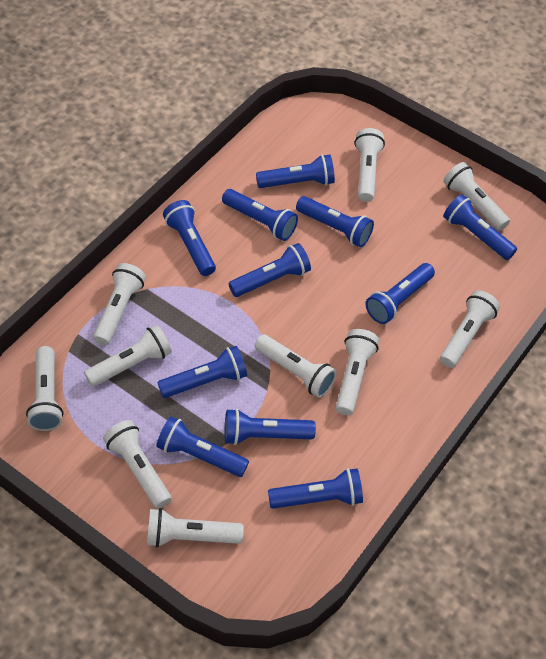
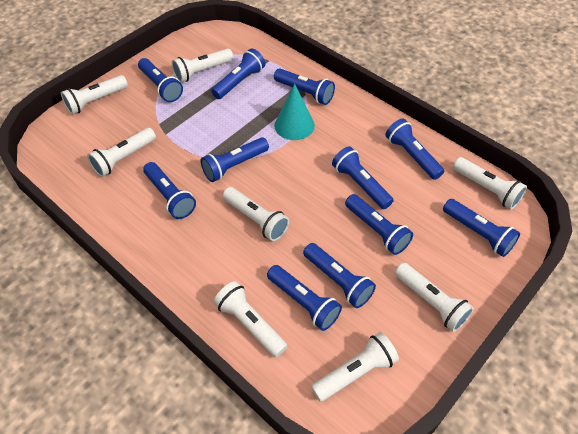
turquoise cone: 0 -> 1
white flashlight: 10 -> 8

